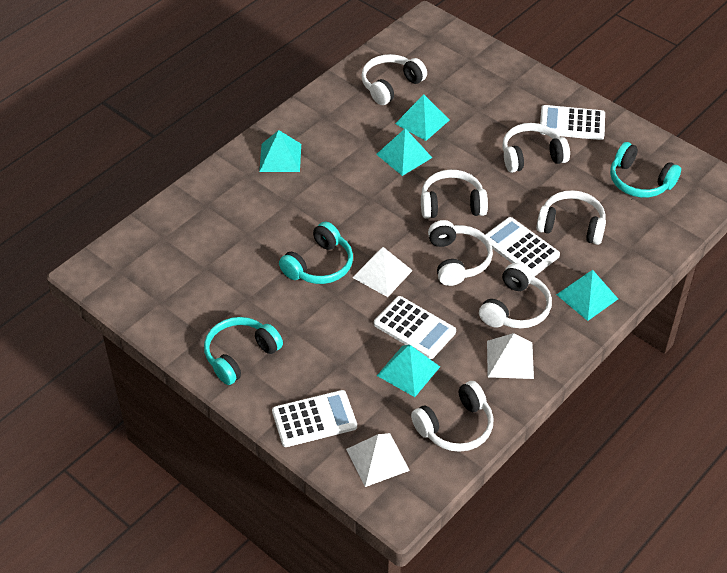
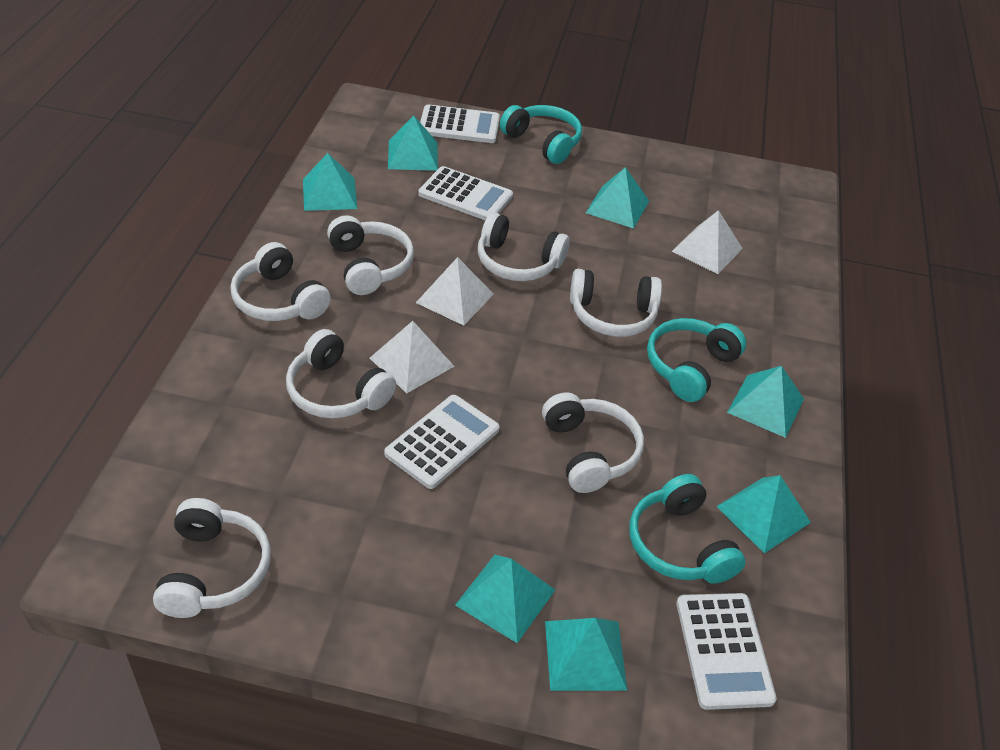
turquoise pyramid: 5 -> 7

